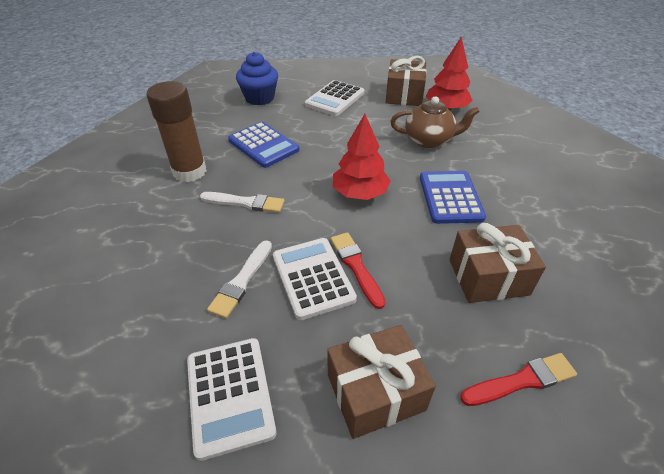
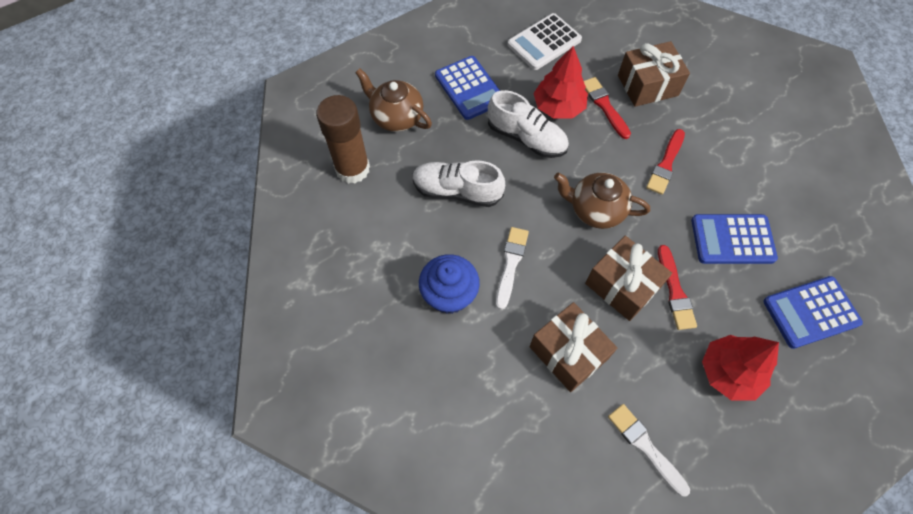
blue calculator: 2 -> 3
brown teapot: 1 -> 2
red brush: 2 -> 3
white calculator: 3 -> 1
white shoe: 0 -> 2

